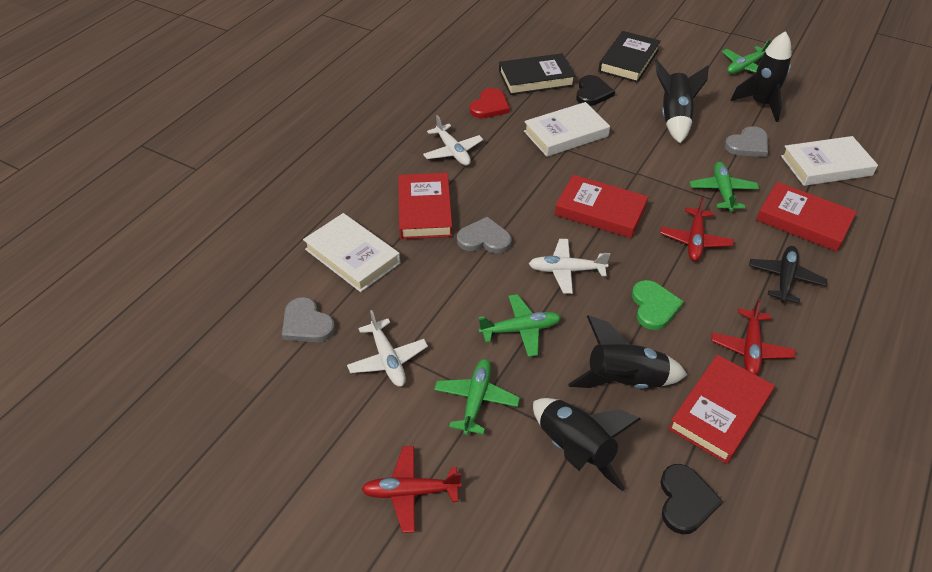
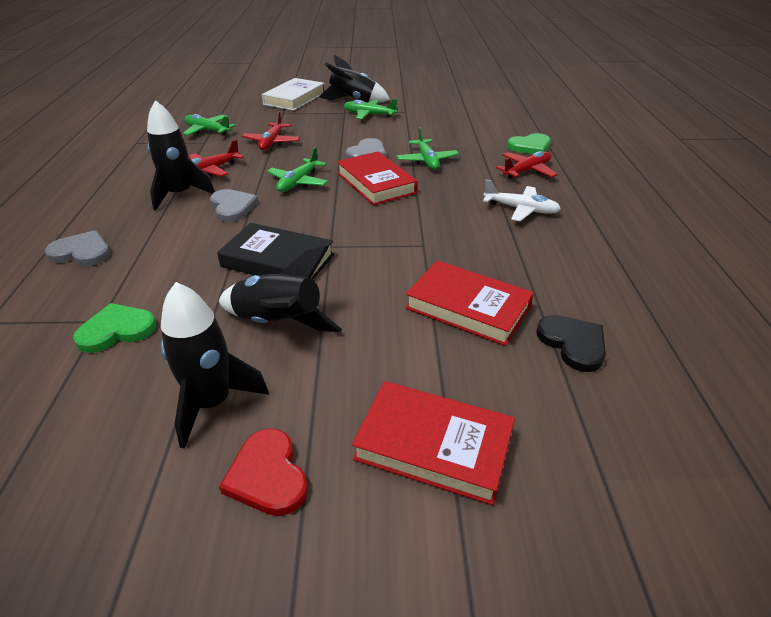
black book: 2 -> 1
black heart: 2 -> 1
black plane: 1 -> 0
green heart: 1 -> 2
red book: 4 -> 3
white book: 3 -> 1
white plane: 3 -> 1

